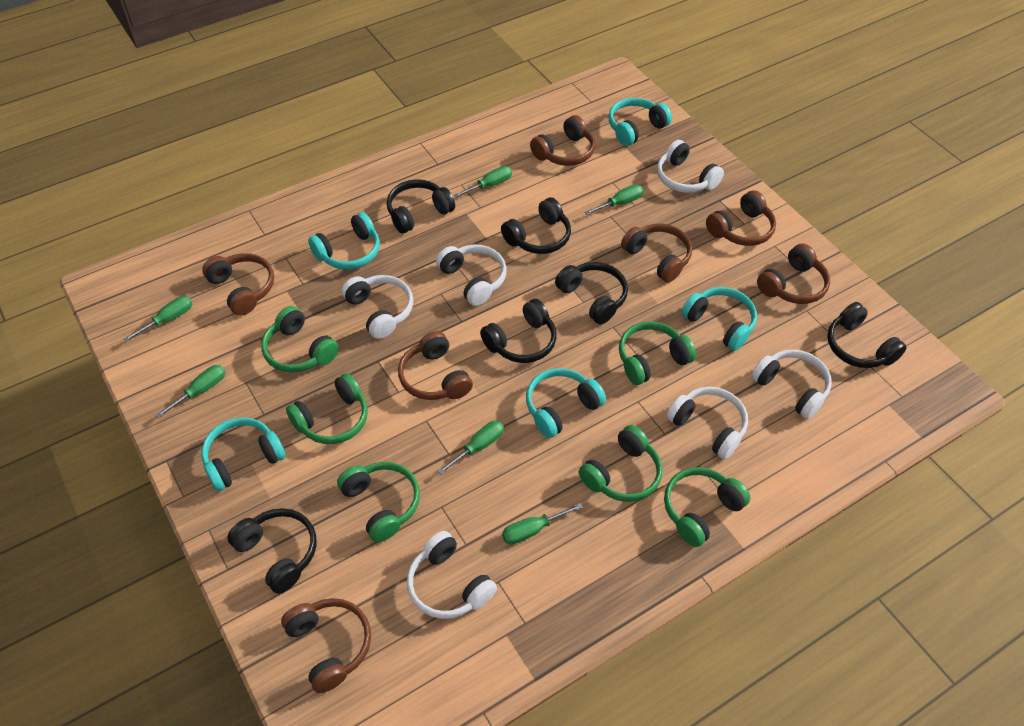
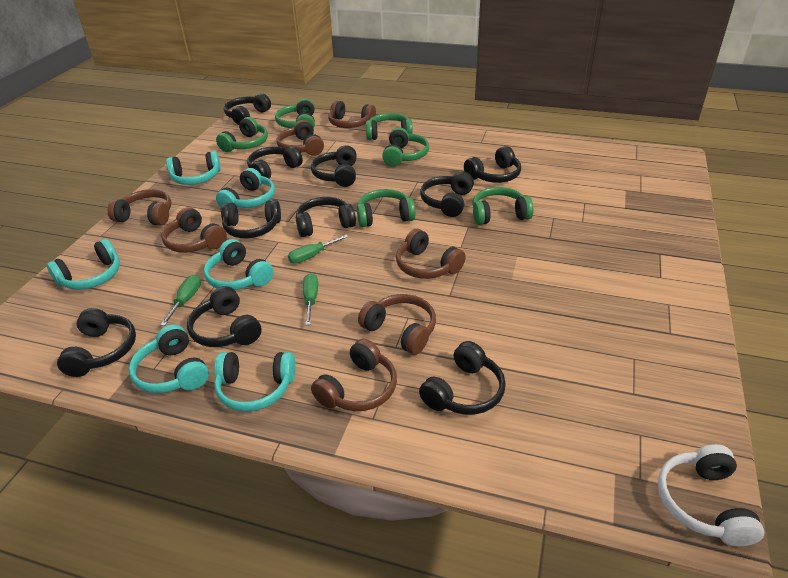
black headphones: 6 -> 10
green screwdriver: 6 -> 3
turquoise headphones: 5 -> 6
white headphones: 6 -> 1

